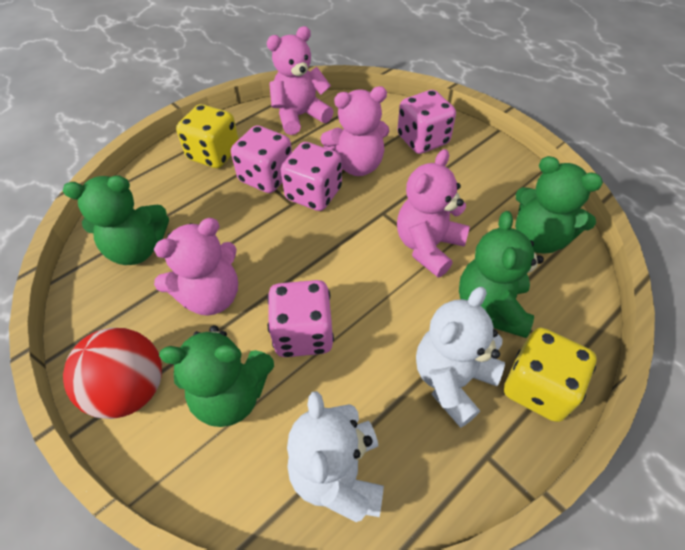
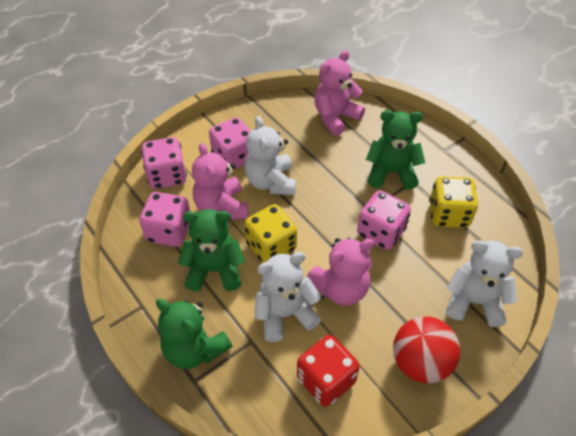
green teddy bear: 4 -> 3
pink teddy bear: 4 -> 3
red dice: 0 -> 1
white teddy bear: 2 -> 3

